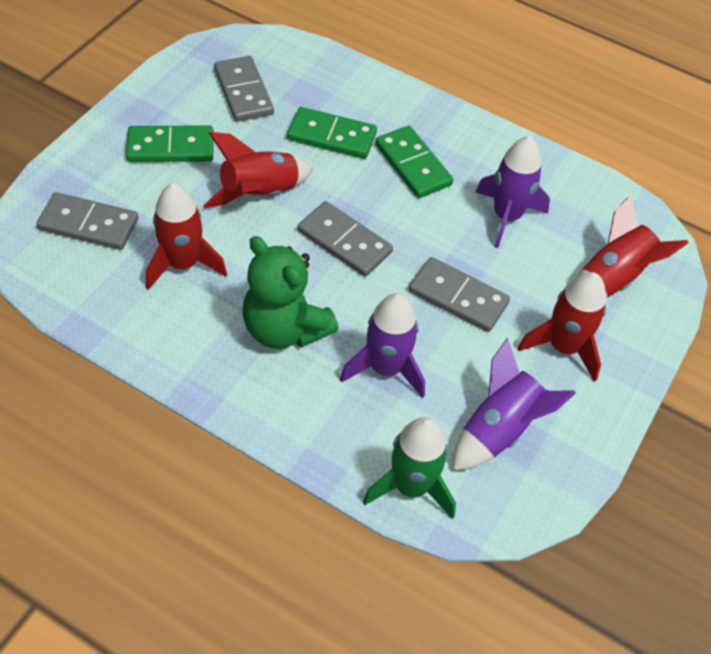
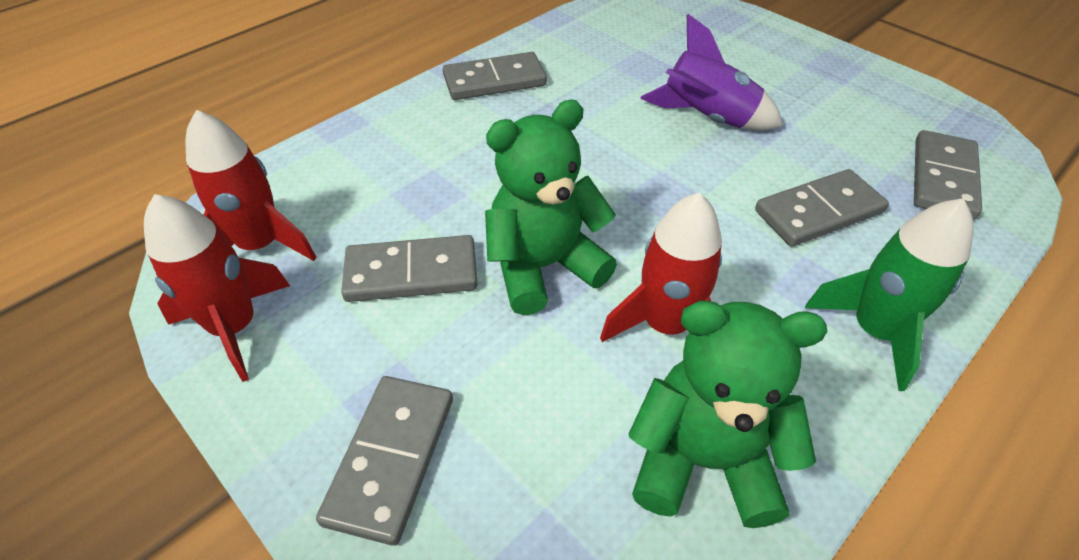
green domino: 3 -> 0
green teddy bear: 1 -> 2
grey domino: 4 -> 5
purple rocket: 3 -> 1
red rocket: 4 -> 3

